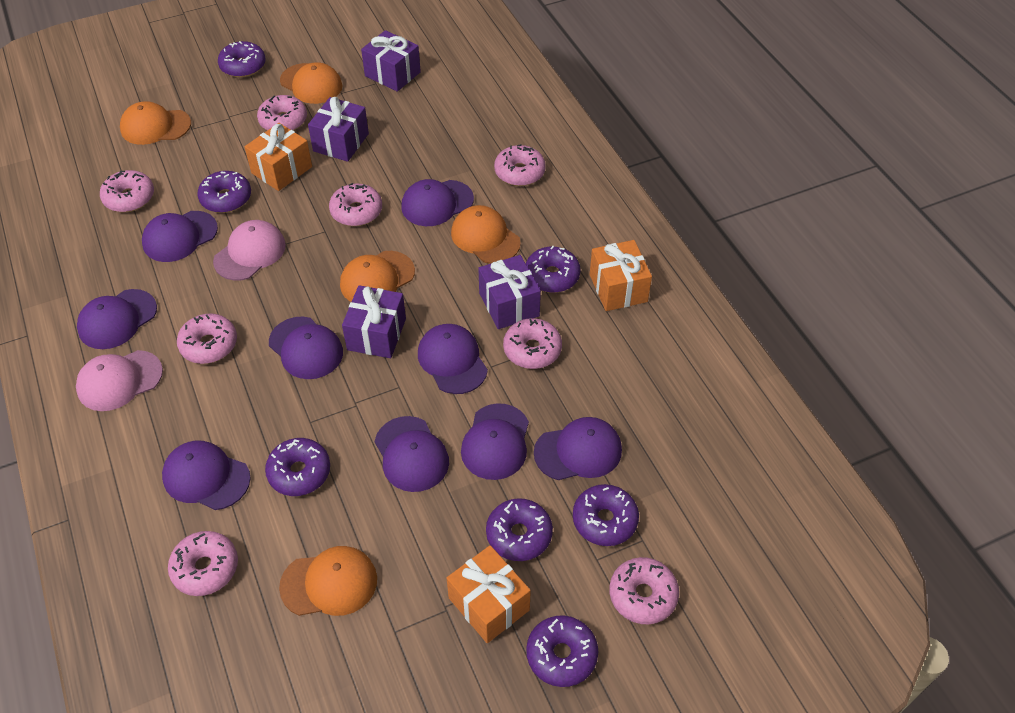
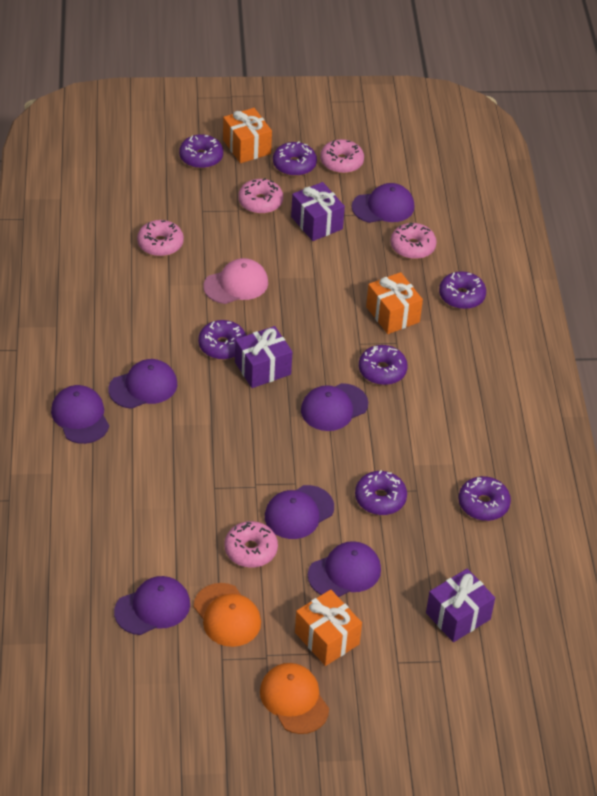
orange cap: 5 -> 2
pink cap: 2 -> 1
pink donut: 8 -> 5
purple cap: 9 -> 7
purple gift: 4 -> 3

